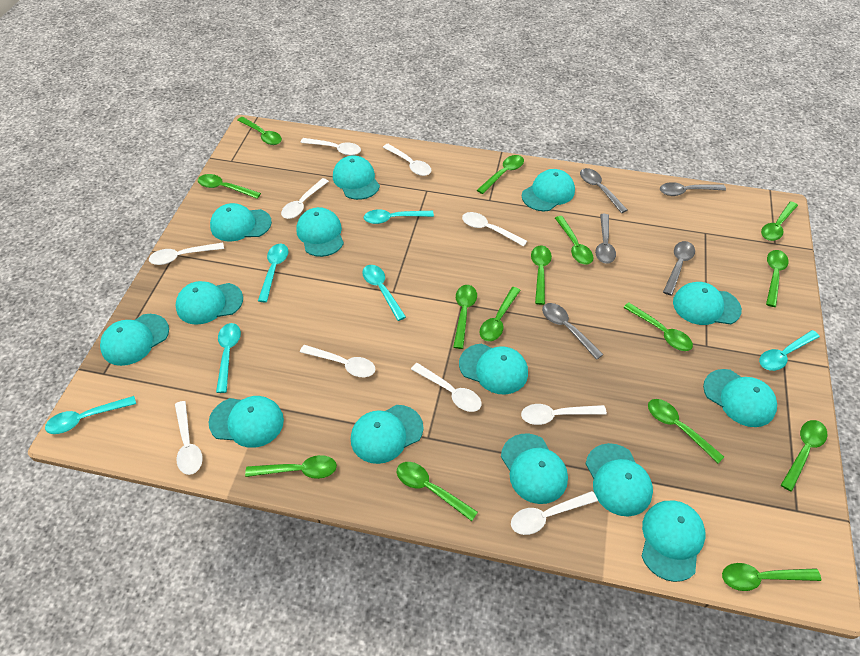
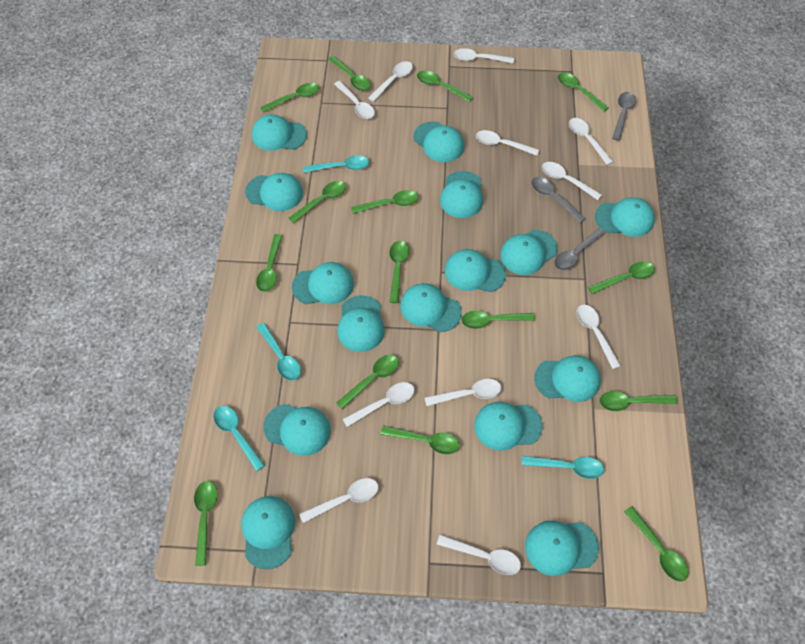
grey spoon: 5 -> 3
turquoise cap: 14 -> 15
turquoise spoon: 6 -> 4
white spoon: 10 -> 11

